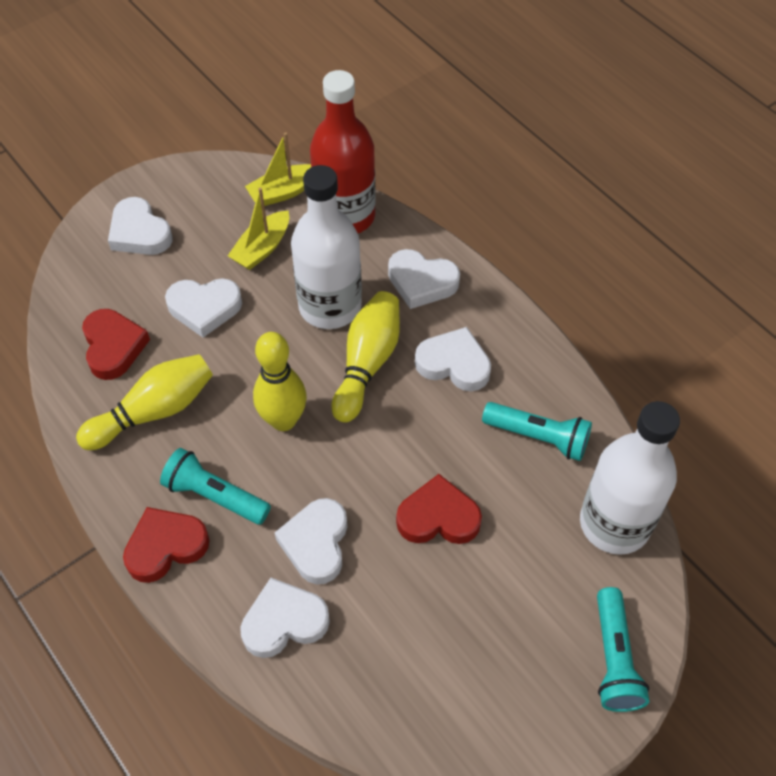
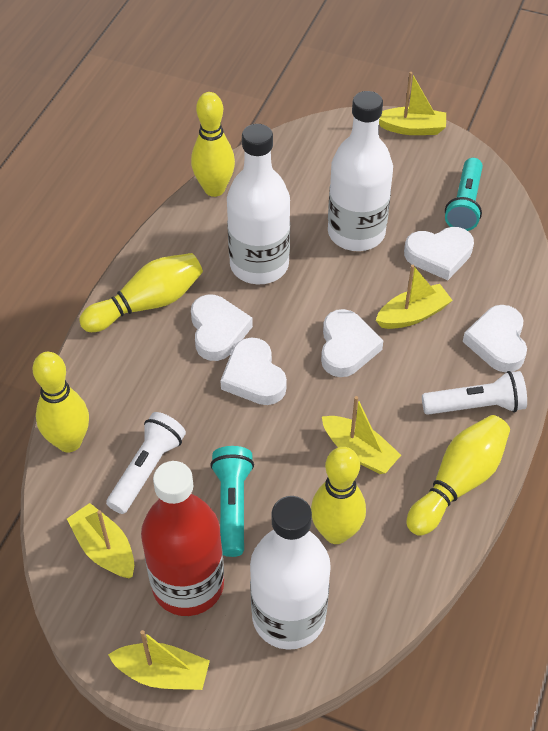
red heart: 3 -> 0
turquoise flashlight: 3 -> 2
white bottle: 2 -> 3
white flashlight: 0 -> 2
white heart: 6 -> 5
yellow boat: 2 -> 5
yellow bowling pin: 3 -> 5

